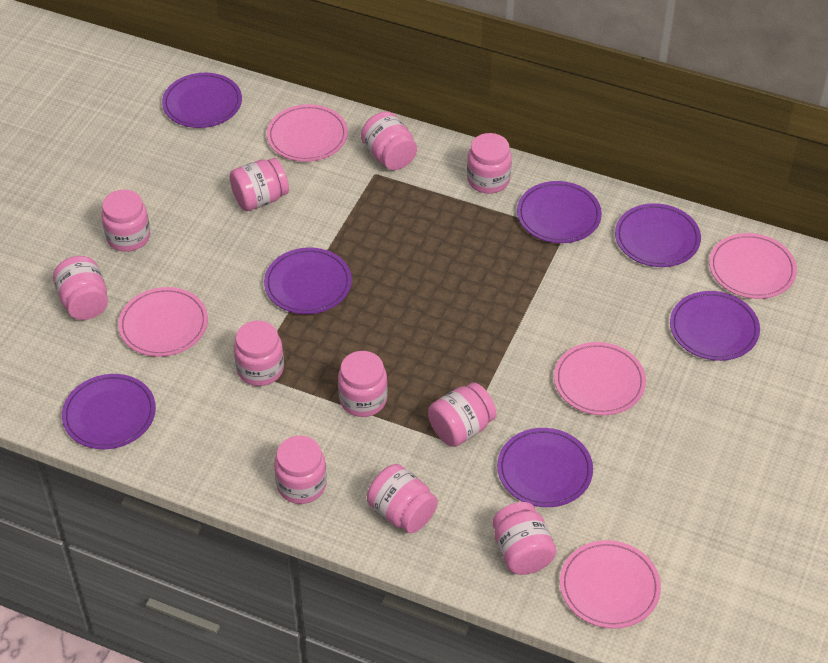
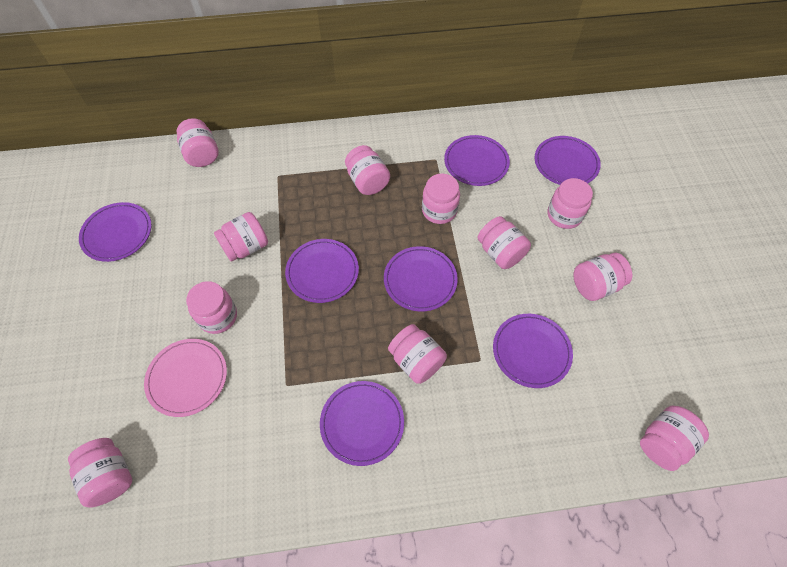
pink plate: 5 -> 1

